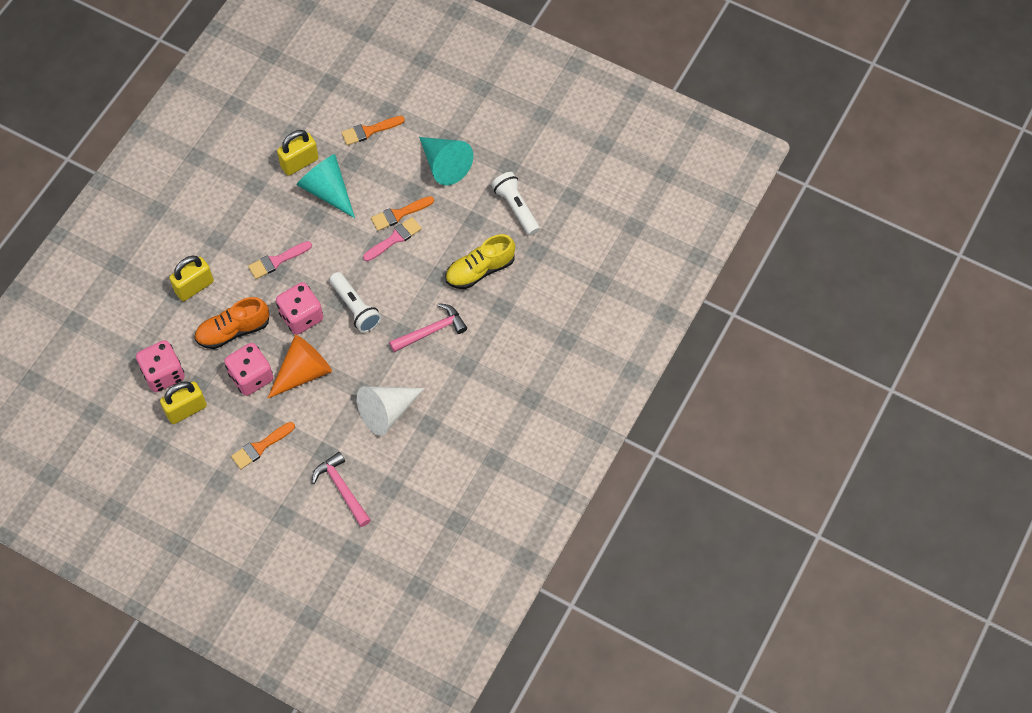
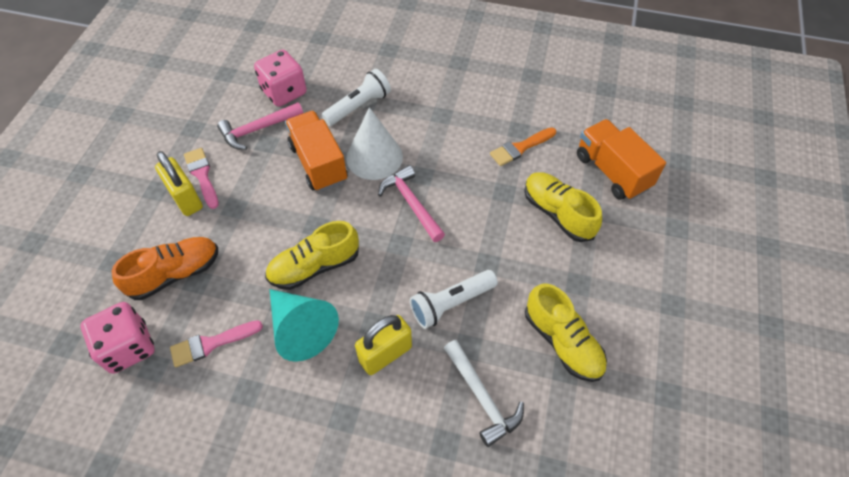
orange brush: 3 -> 1
orange cone: 1 -> 0
orange truck: 0 -> 2
pink dice: 3 -> 2
turquoise cone: 2 -> 1
white hammer: 0 -> 1
yellow padlock: 3 -> 2
yellow shoe: 1 -> 3

